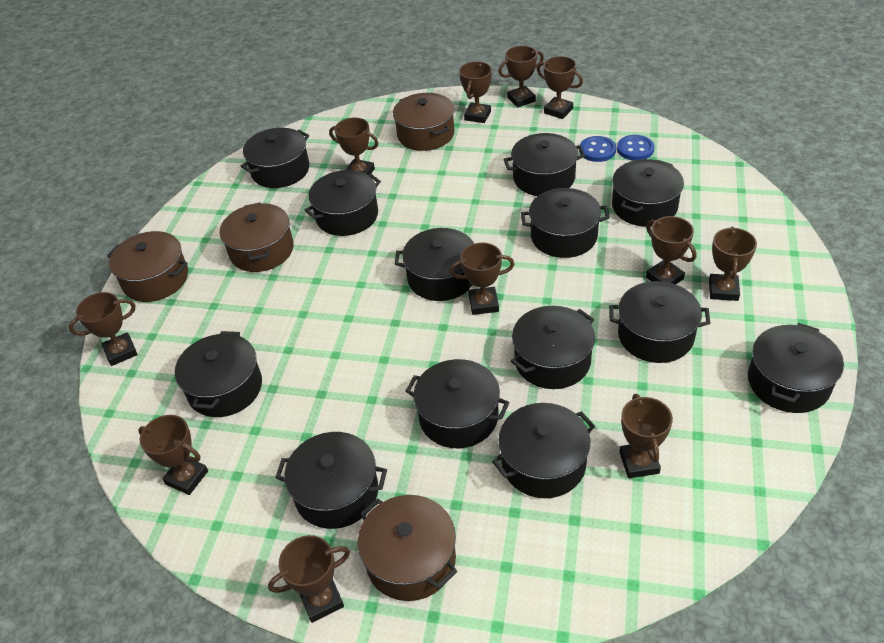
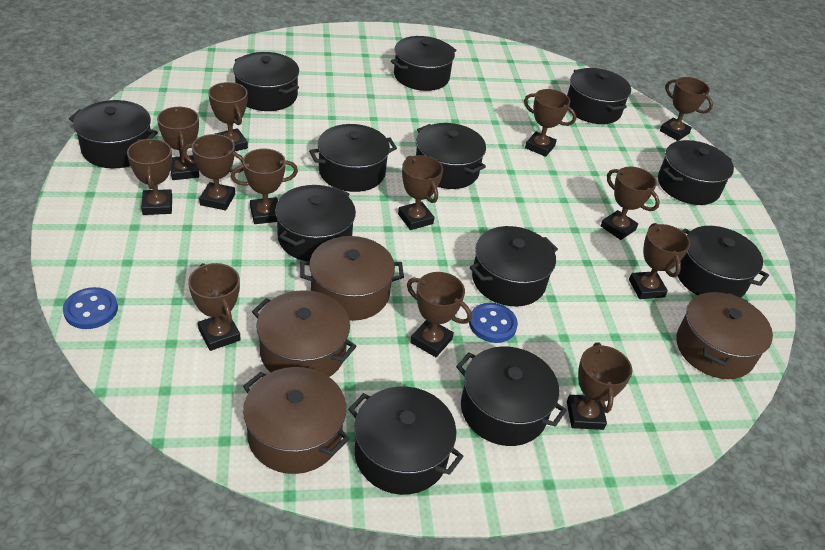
black pot: 13 -> 12
brown trophy: 11 -> 13

